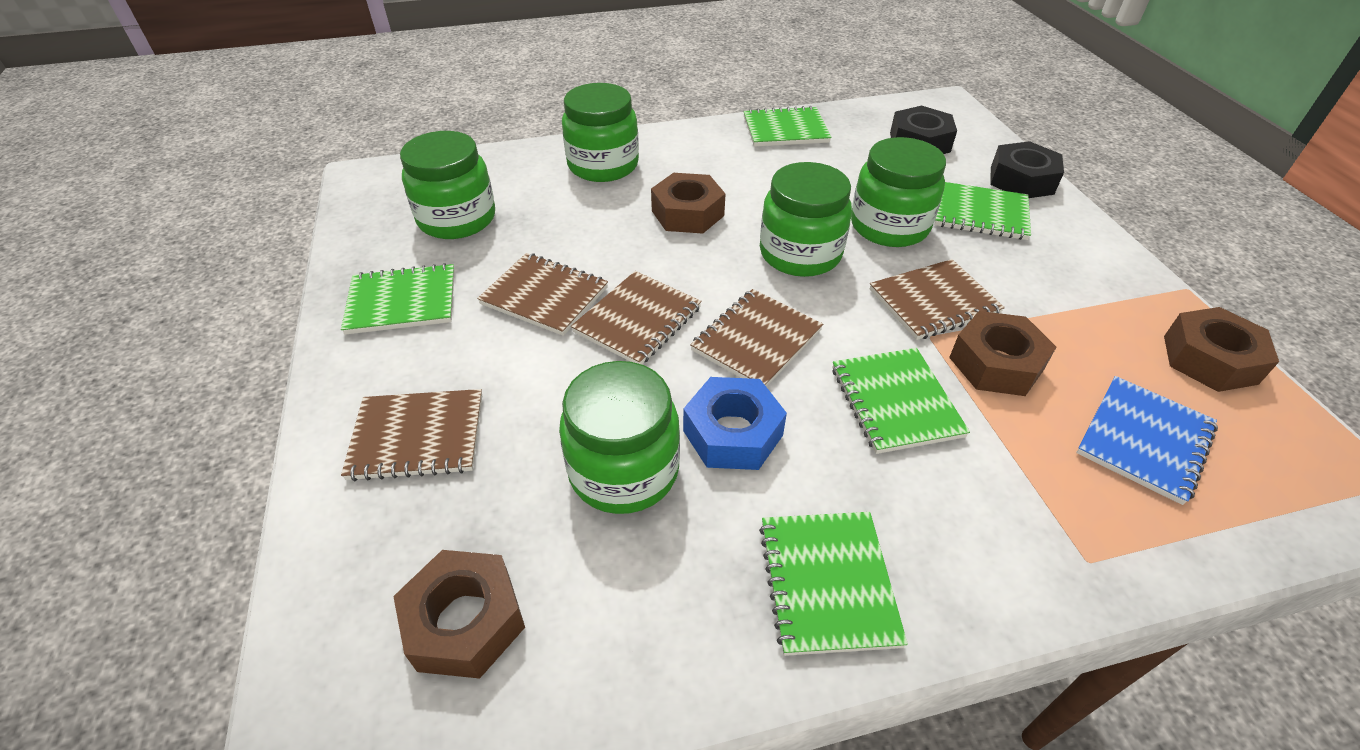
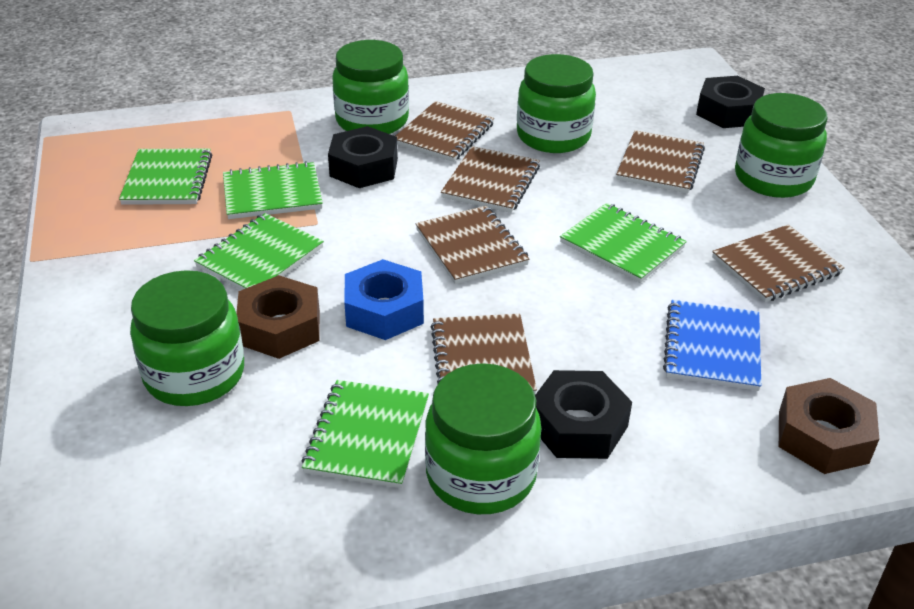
black nut: 2 -> 3
brown notebook: 5 -> 6
brown nut: 4 -> 2

